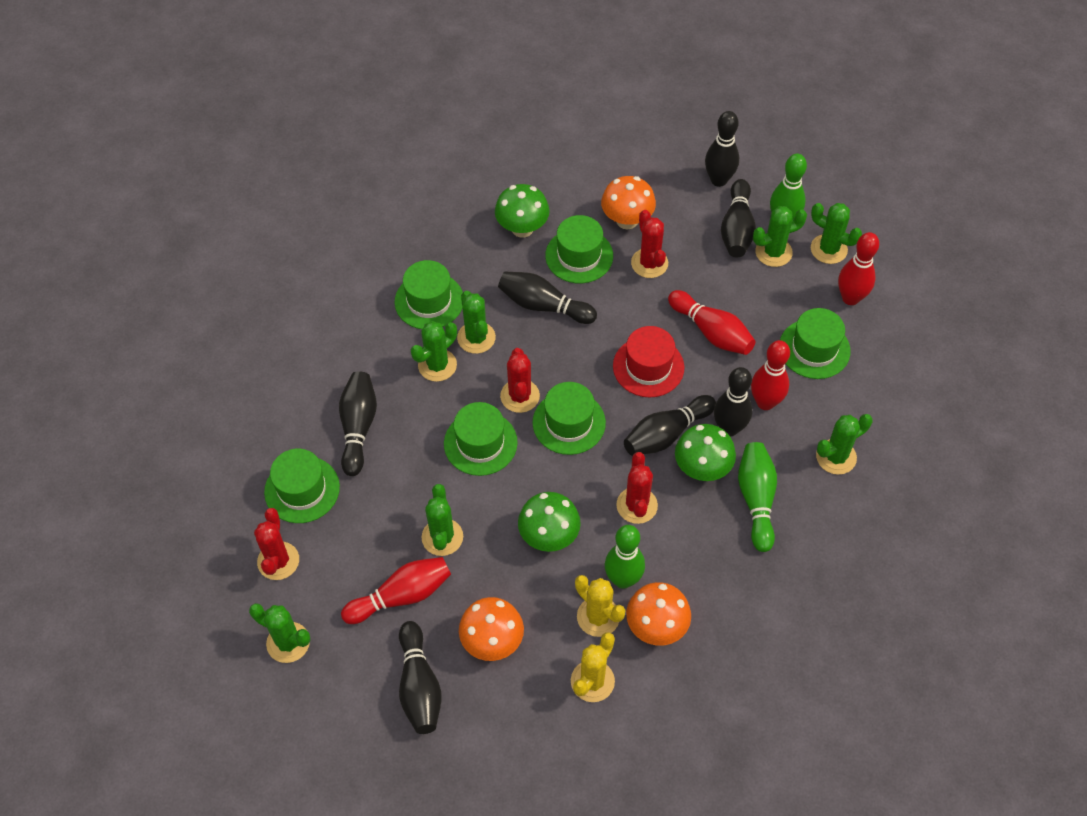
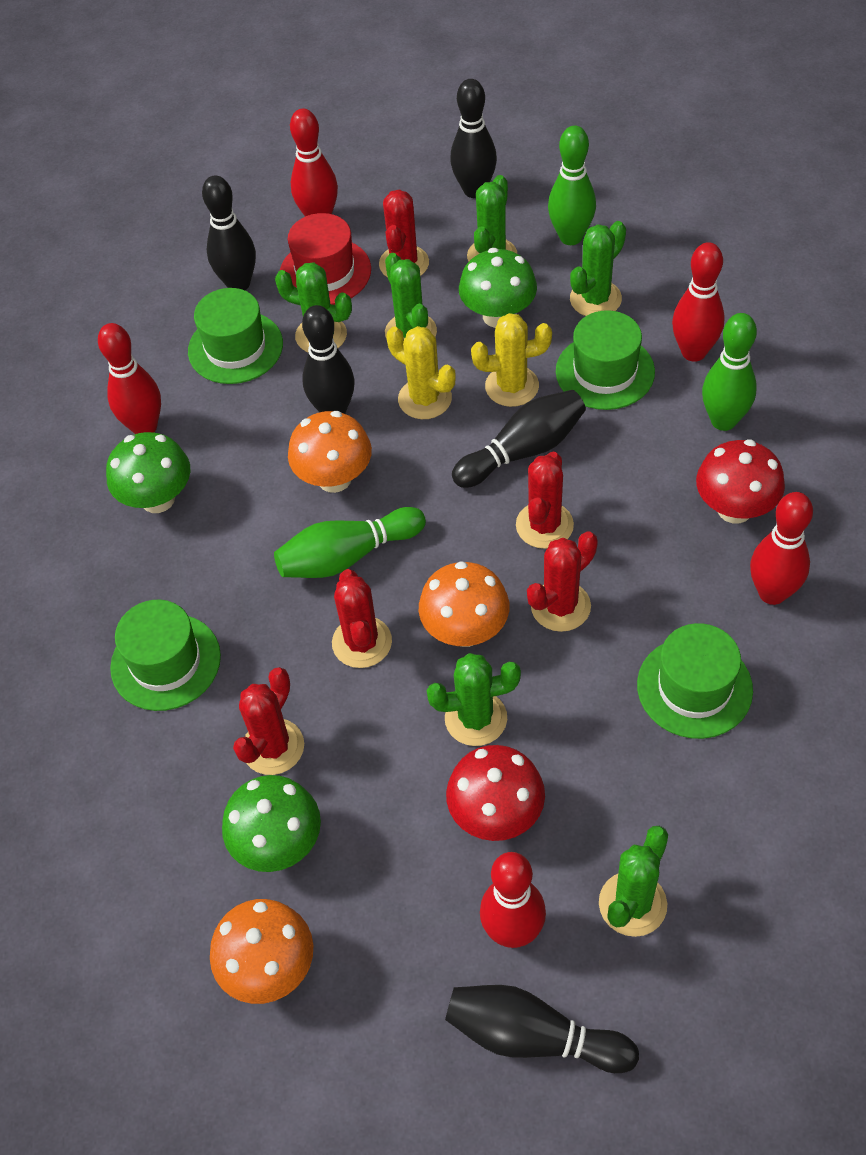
black bowling pin: 7 -> 5
green cactus: 7 -> 6
green hat: 6 -> 4
red bowling pin: 4 -> 5
red cactus: 4 -> 5
red mushroom: 0 -> 2

